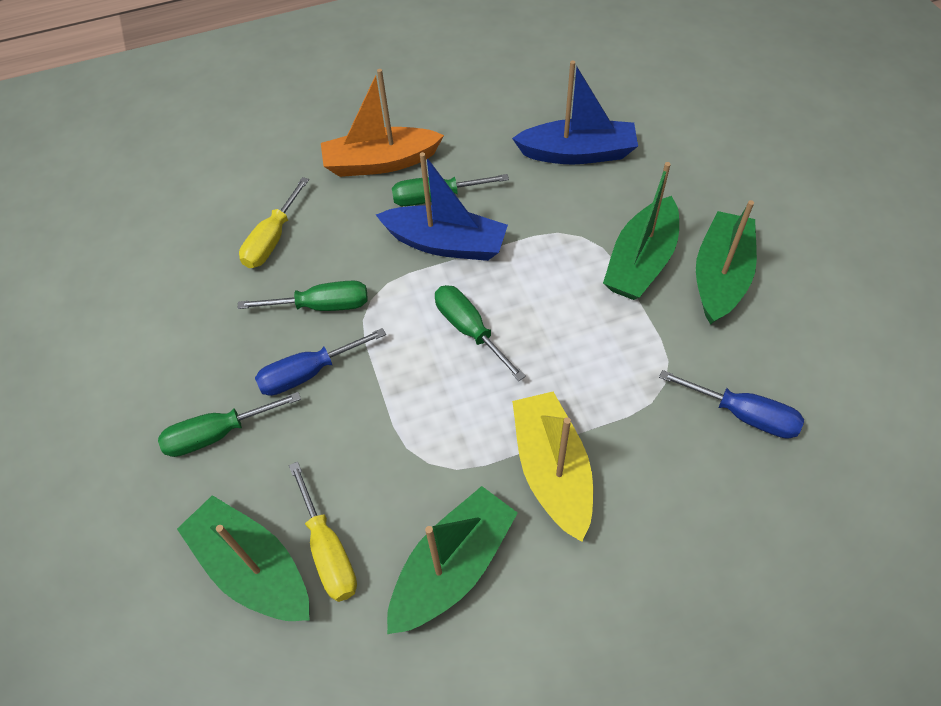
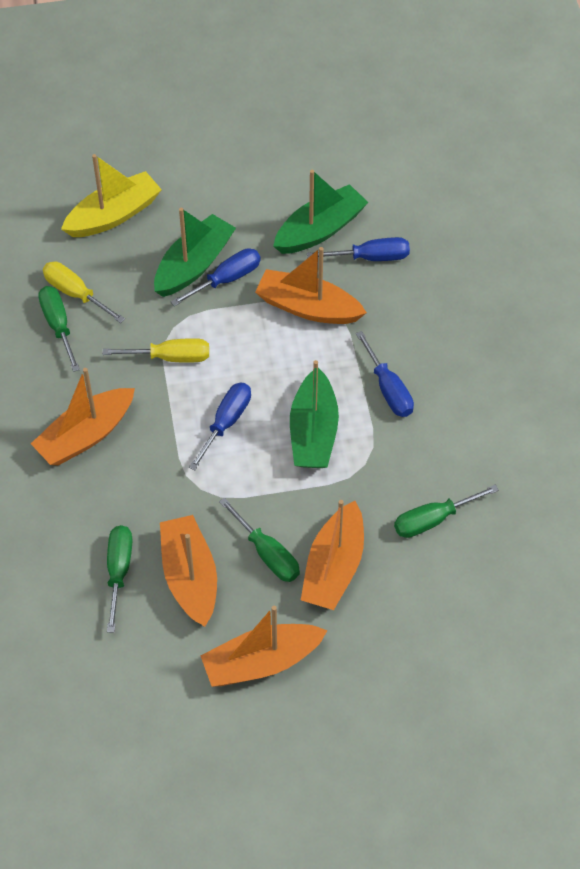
blue boat: 2 -> 0
blue screwdriver: 2 -> 4
green boat: 4 -> 3
orange boat: 1 -> 5

